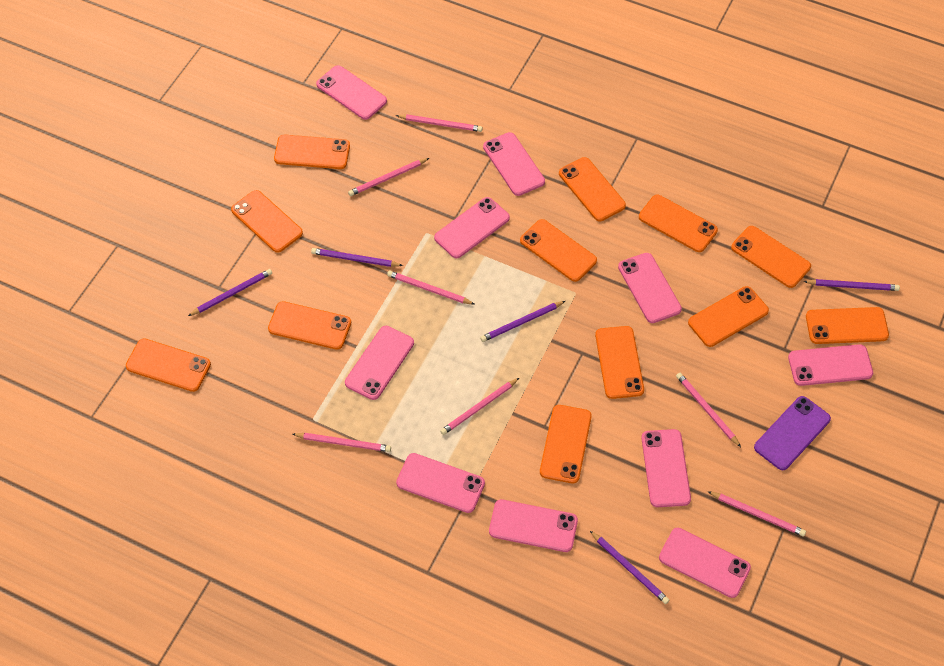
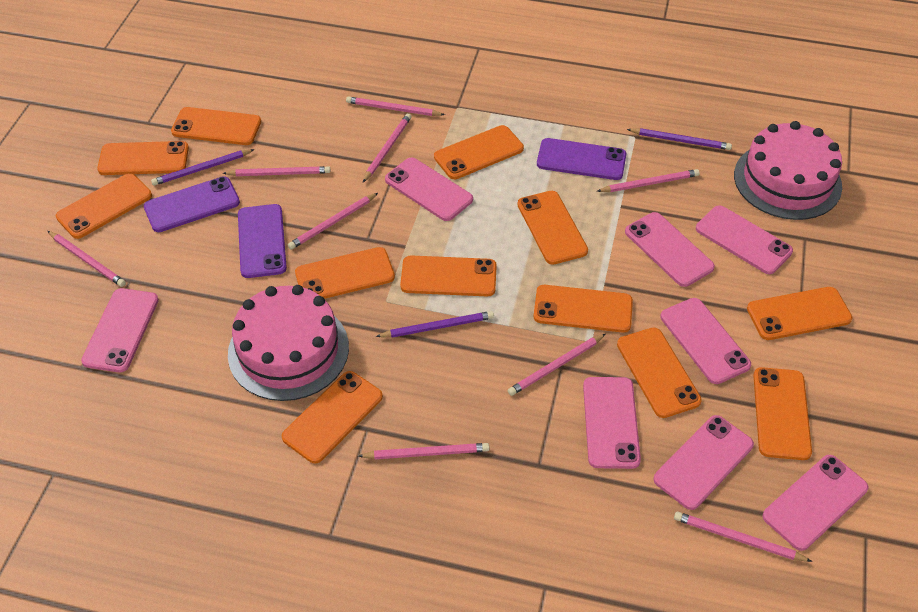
pink cake: 0 -> 2
pink pencil: 7 -> 9
pink phone: 10 -> 8
purple pencil: 5 -> 3
purple phone: 1 -> 3

